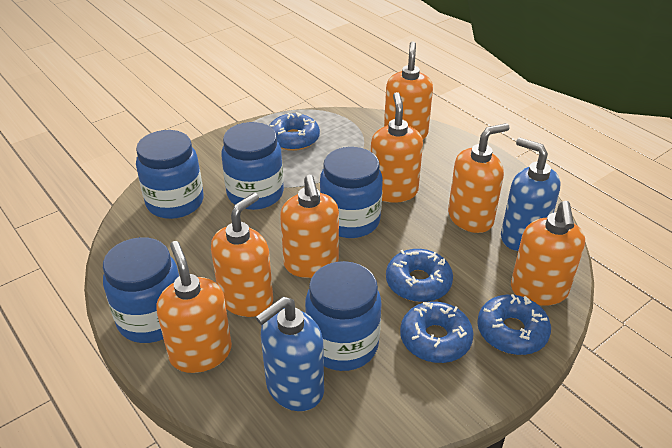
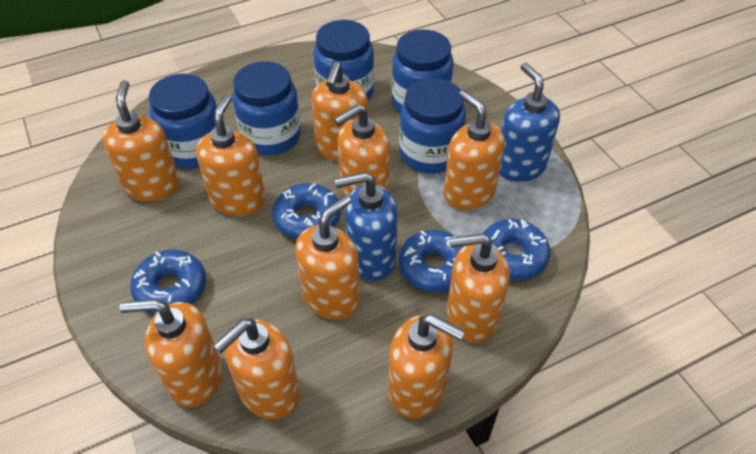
orange soap dispenser: 7 -> 10

